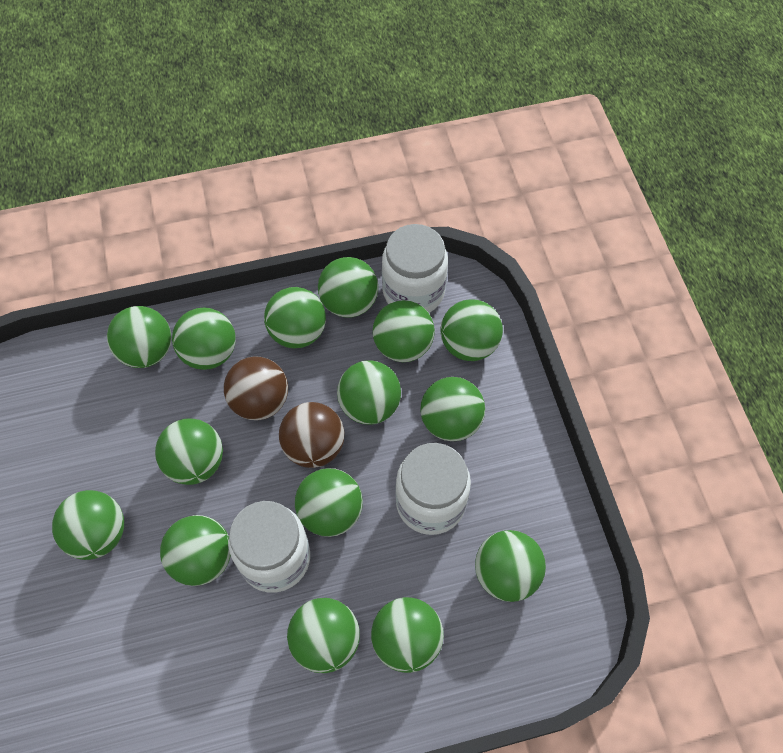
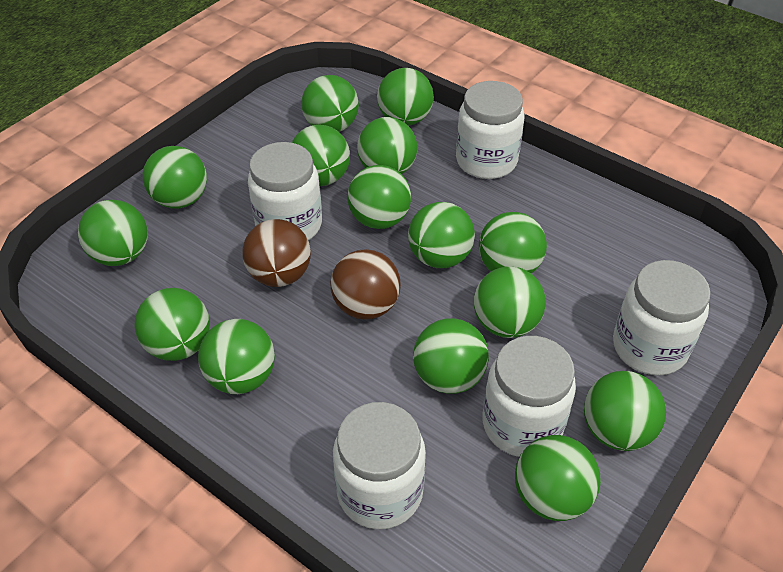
white jar: 3 -> 5

